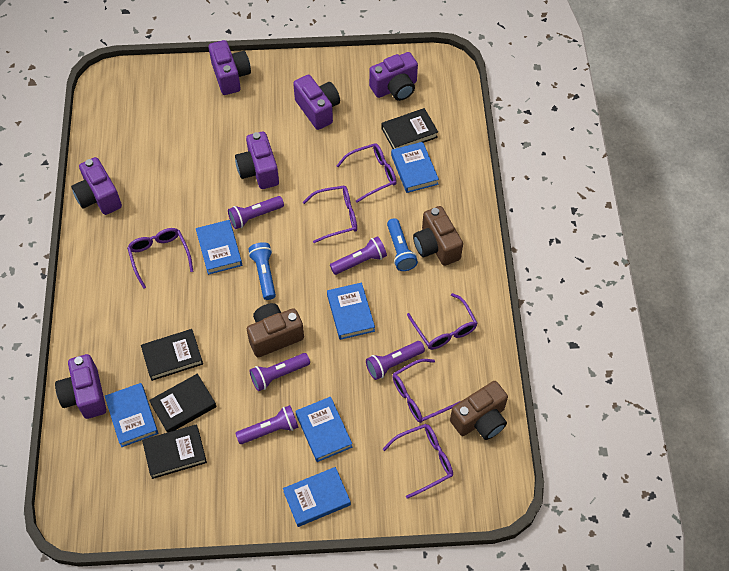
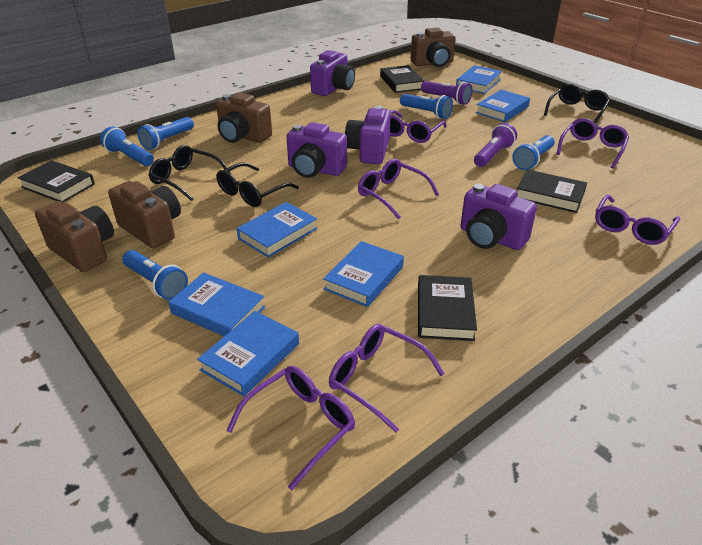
black glasses: 0 -> 3
blue flashlight: 2 -> 5
brown camera: 3 -> 4
purple camera: 6 -> 4
purple flashlight: 5 -> 2

